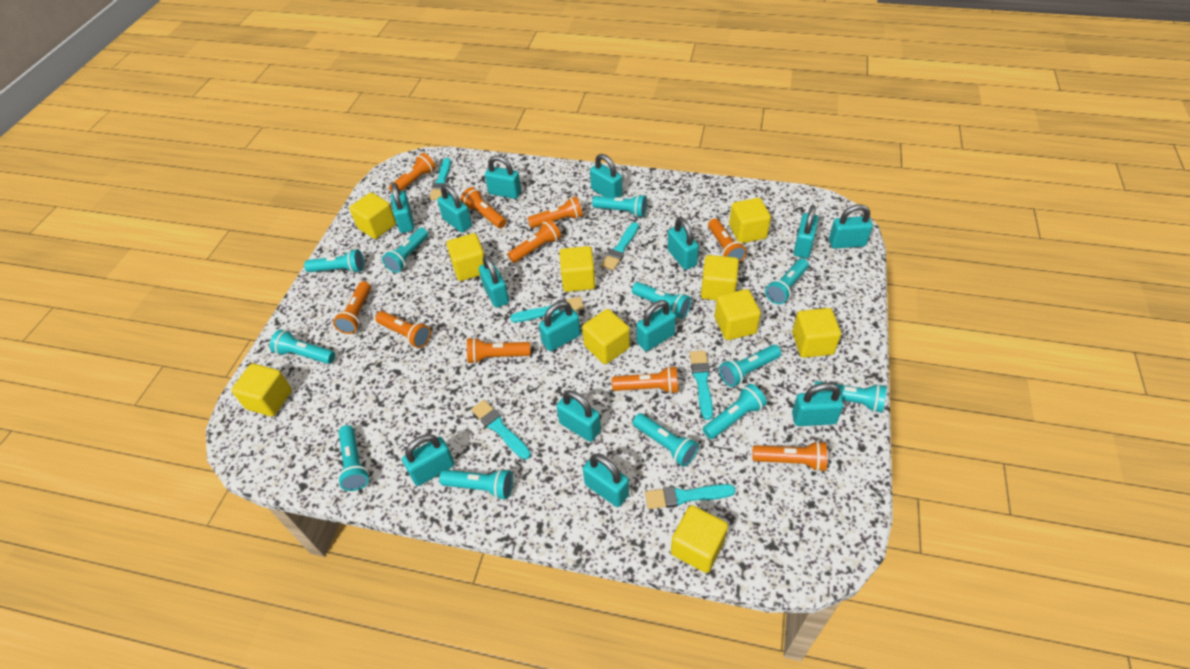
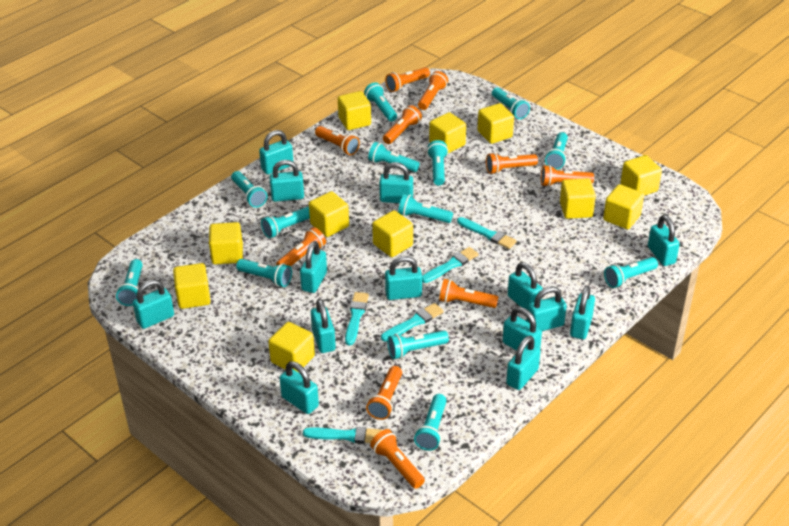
turquoise brush: 6 -> 5
turquoise flashlight: 12 -> 13
yellow cube: 10 -> 11

